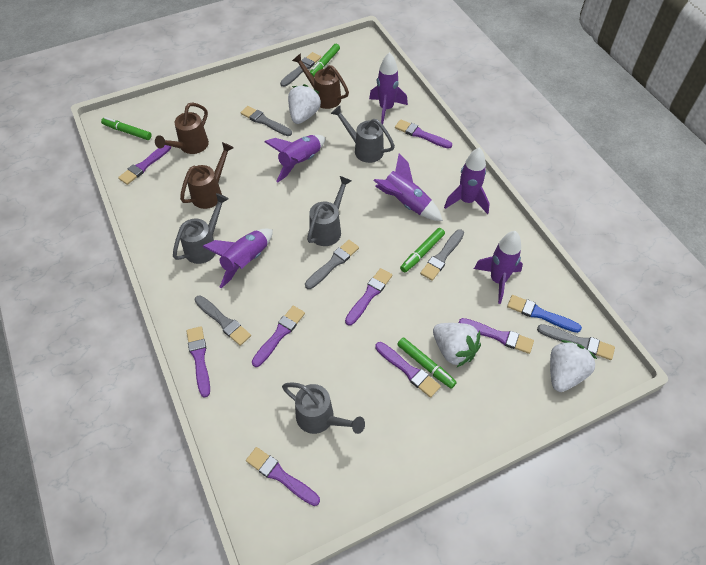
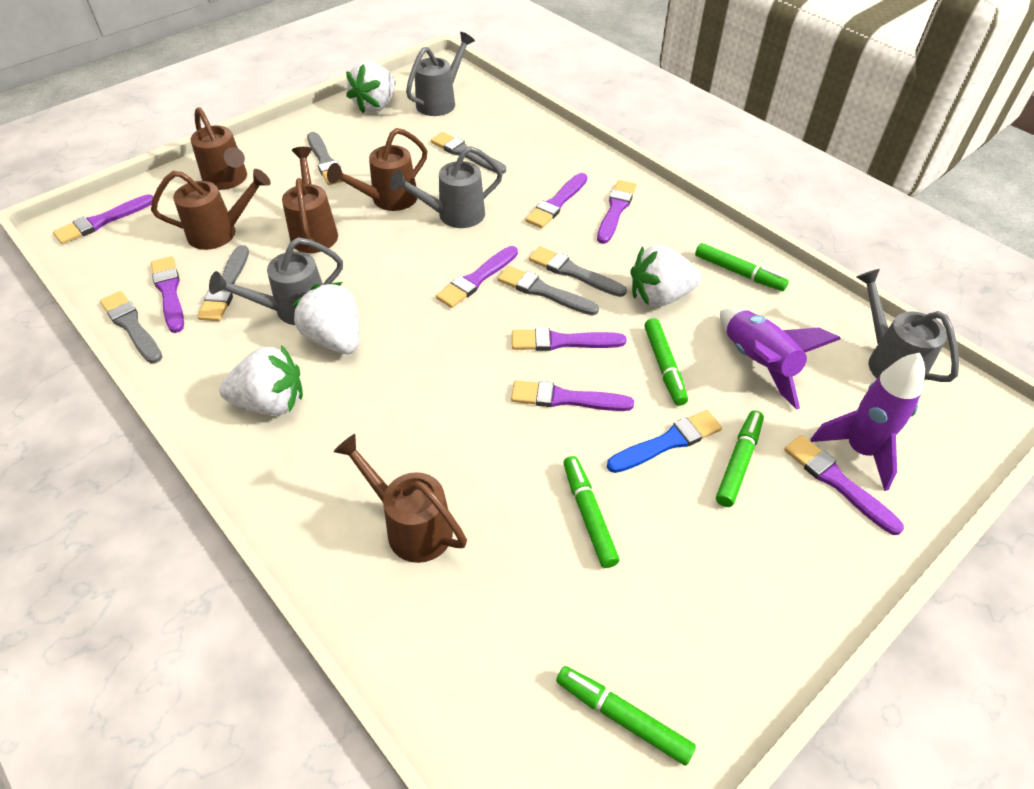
brown watering can: 3 -> 5
green marker: 4 -> 5
purple rocket: 6 -> 2
white strawberry: 3 -> 4

